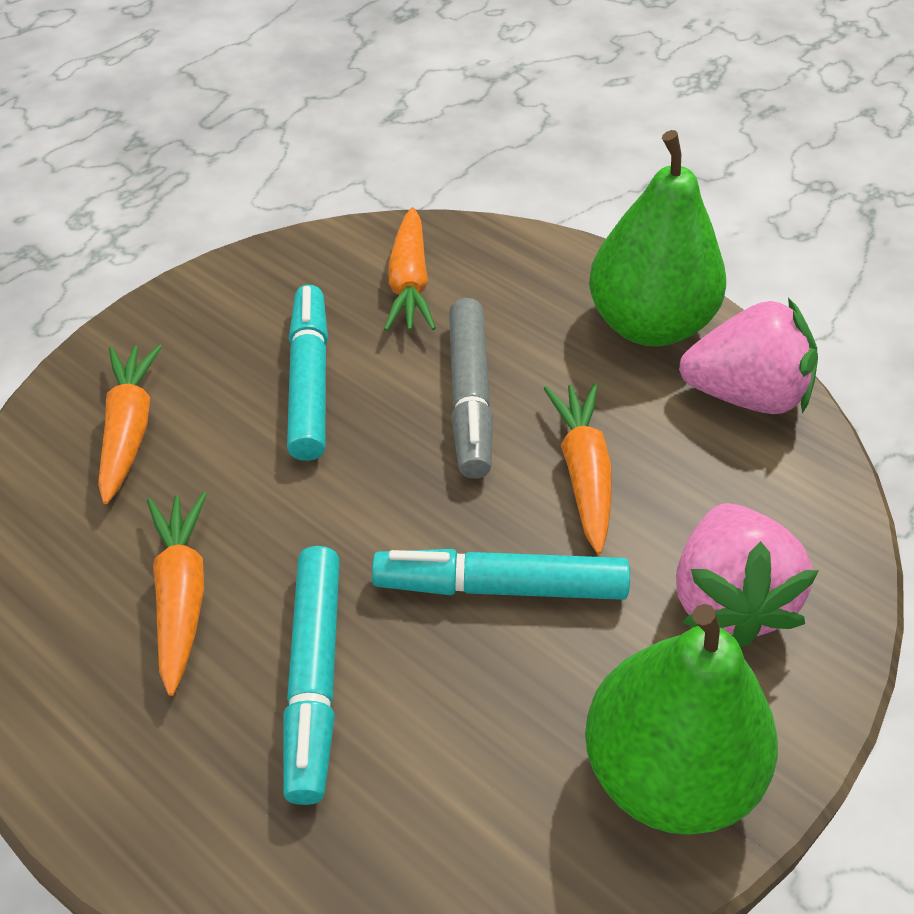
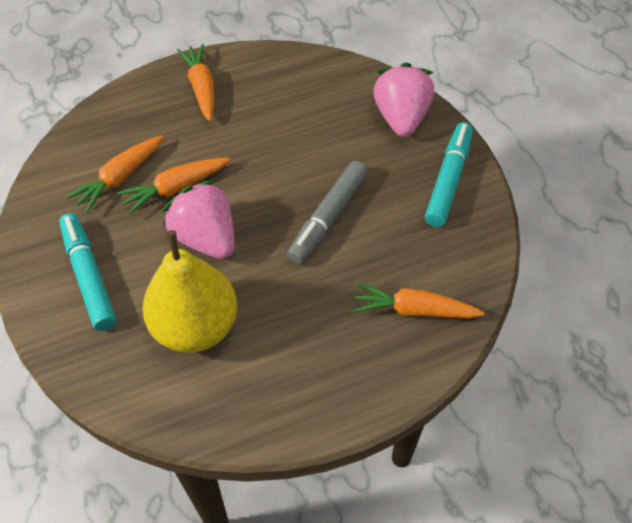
green pear: 2 -> 0
turquoise marker: 3 -> 2
yellow pear: 0 -> 1

